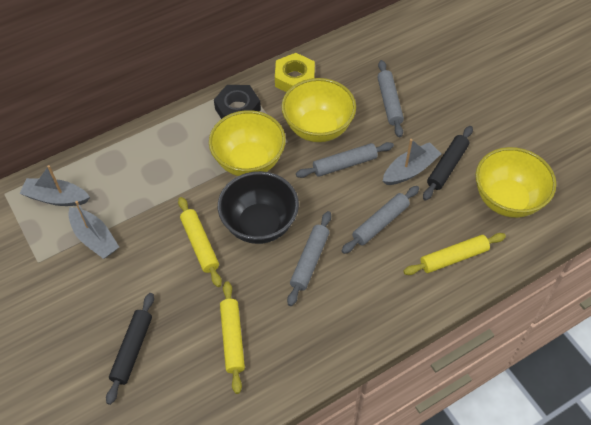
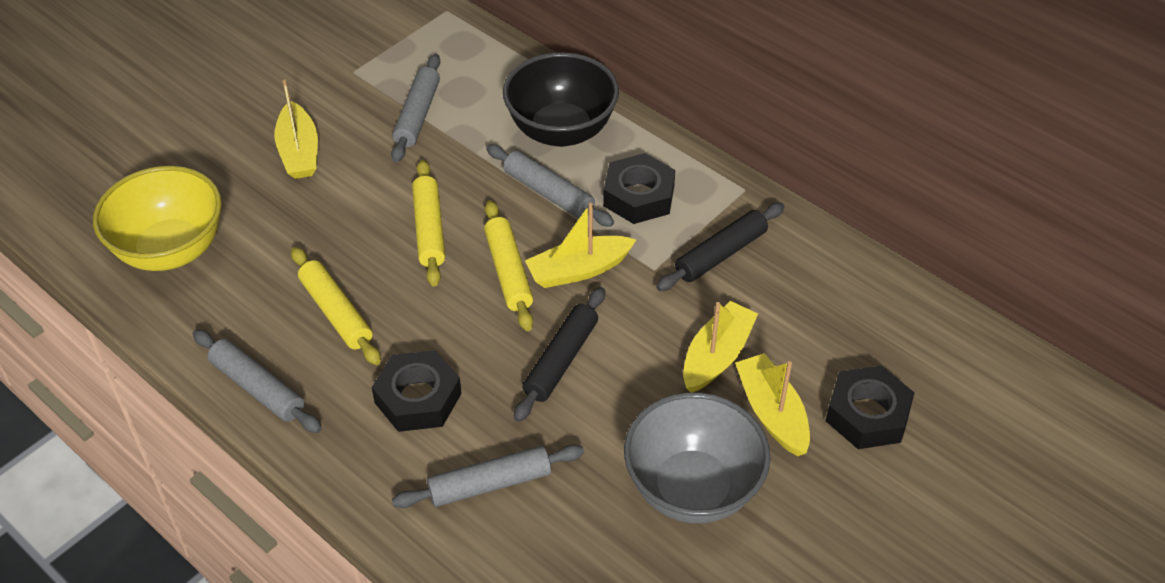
black nut: 1 -> 3
grey boat: 3 -> 0
grey bowl: 0 -> 1
yellow boat: 0 -> 4
yellow bowl: 3 -> 1
yellow nut: 1 -> 0

